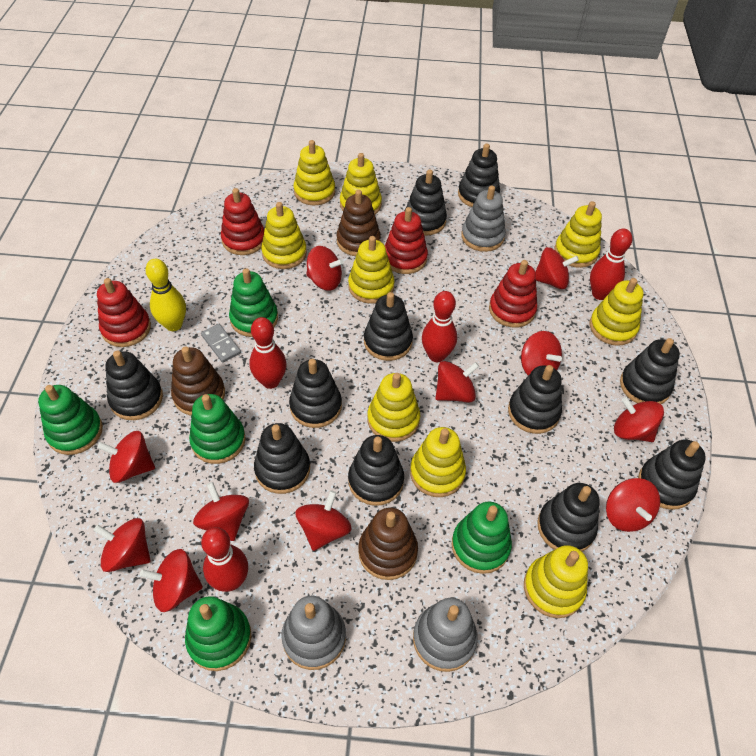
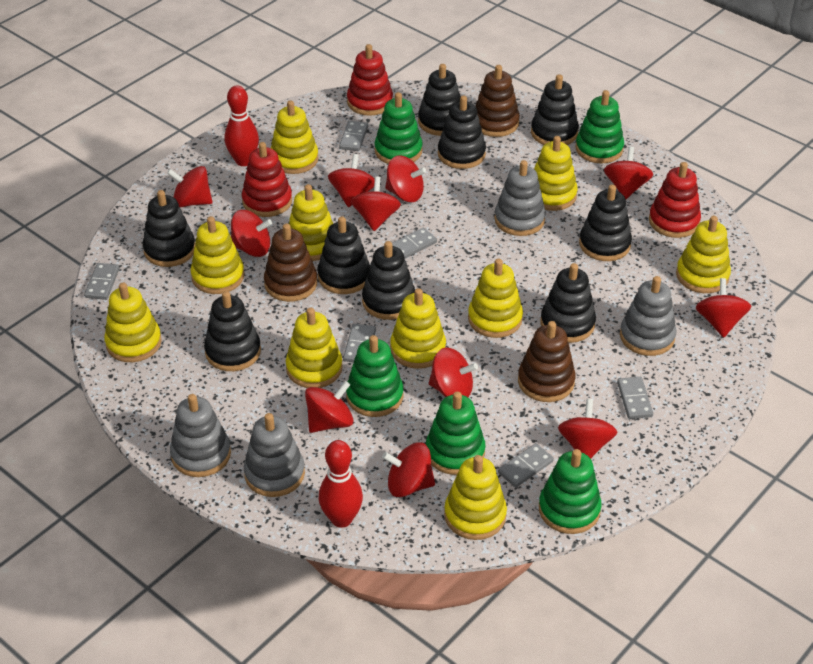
black stacking toy: 11 -> 9
grey domino: 1 -> 6
grey stacking toy: 3 -> 4
red bowling pin: 4 -> 2
red stacking toy: 4 -> 3
yellow bowling pin: 1 -> 0
yellow stacking toy: 9 -> 10

